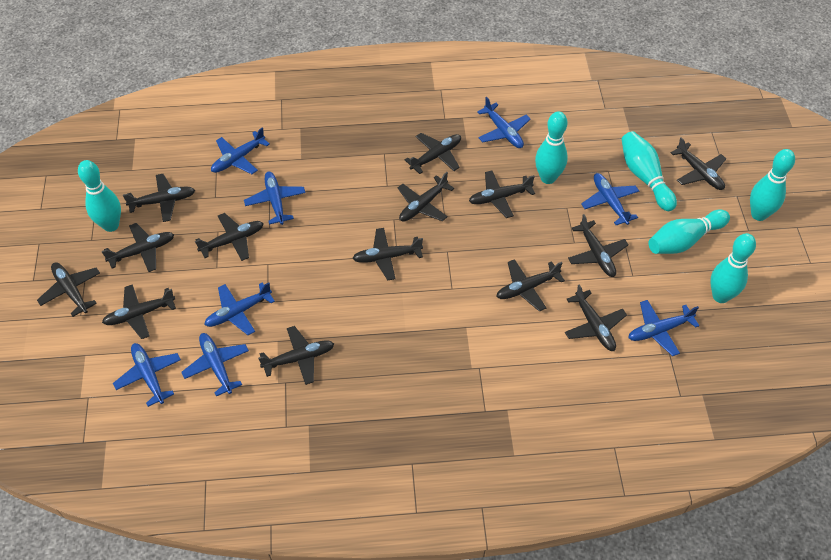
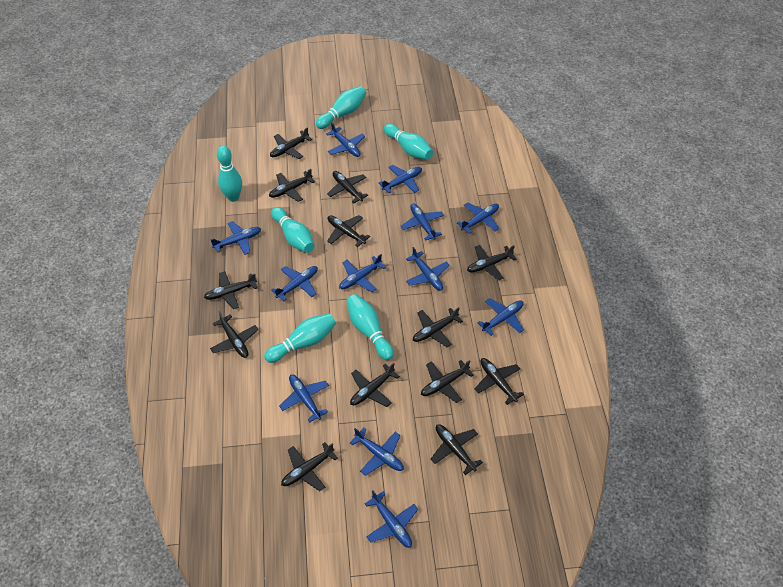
black plane: 14 -> 13
blue plane: 8 -> 12

